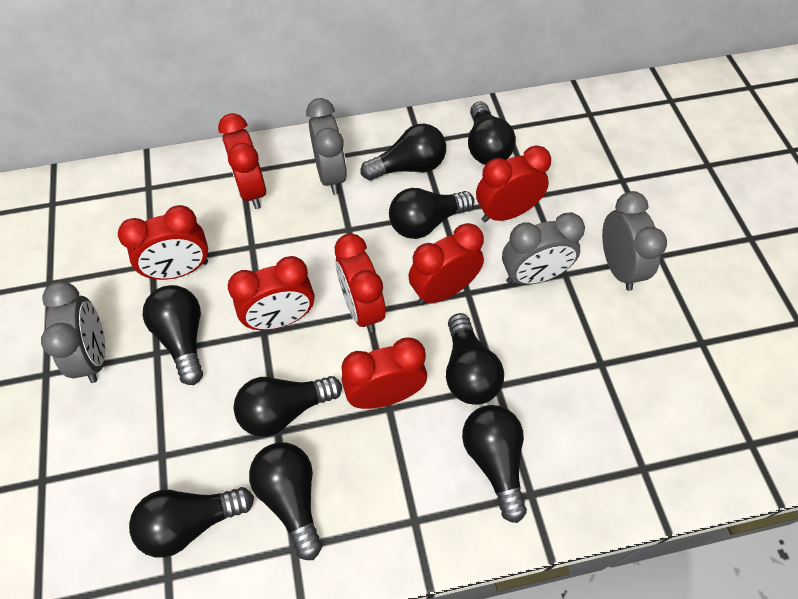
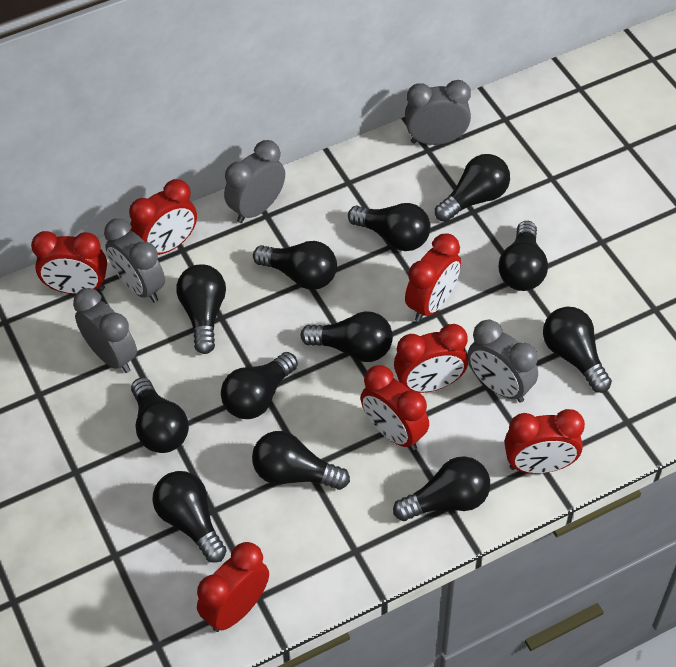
black light bulb: 9 -> 12
grey clock: 4 -> 5

